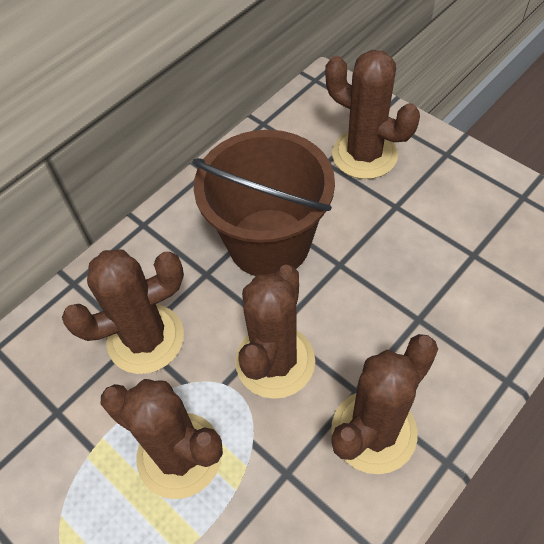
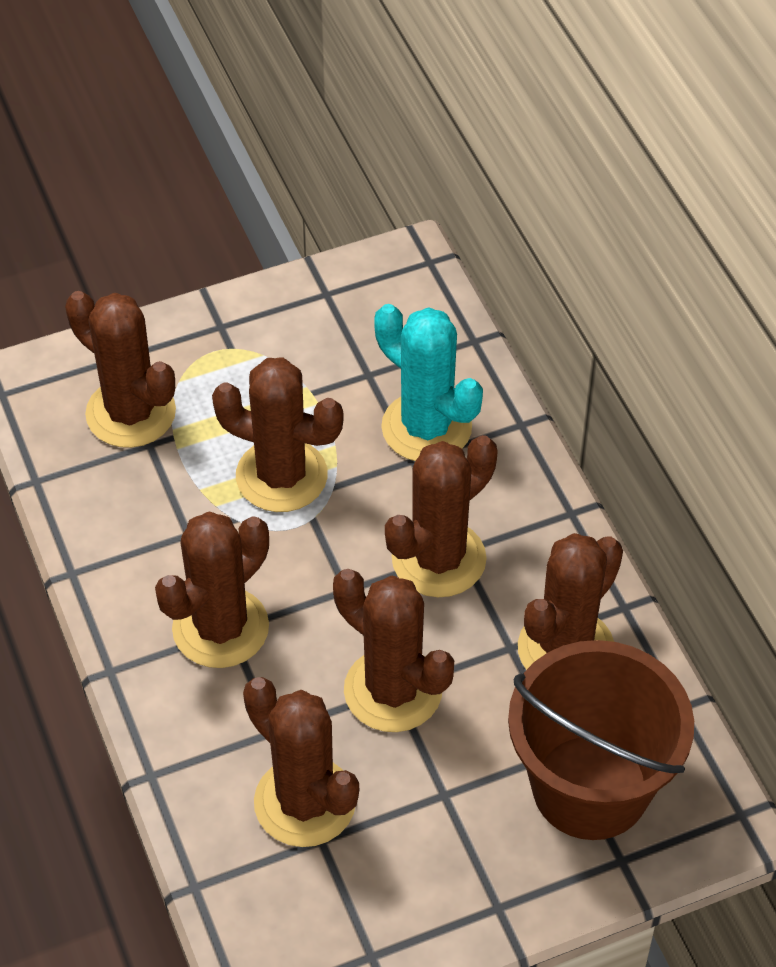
brown cactus: 5 -> 7
turquoise cactus: 0 -> 1

